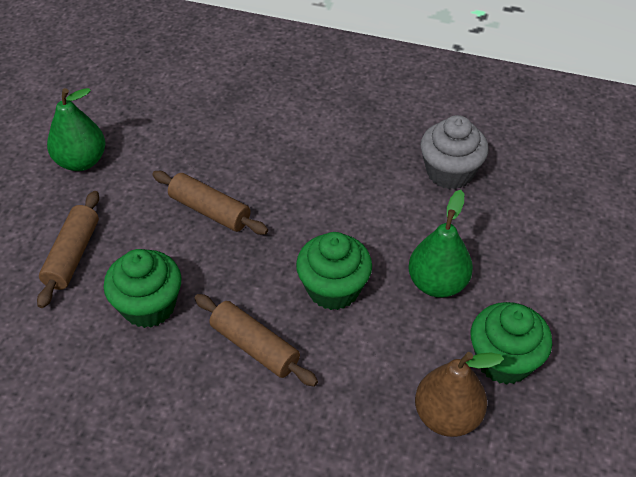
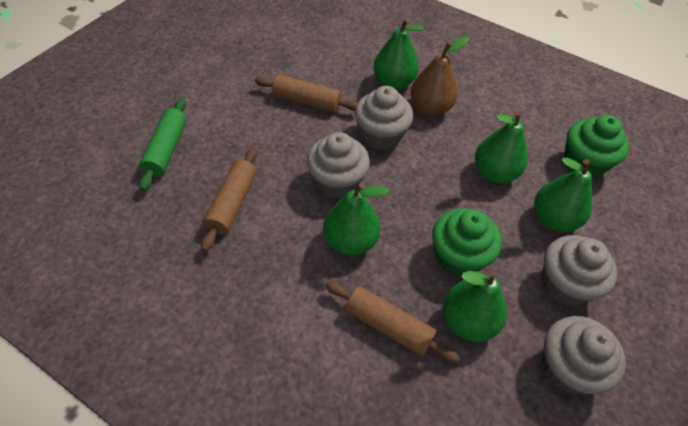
green cupcake: 3 -> 2
green pear: 2 -> 5
green rolling pin: 0 -> 1
grey cupcake: 1 -> 4

